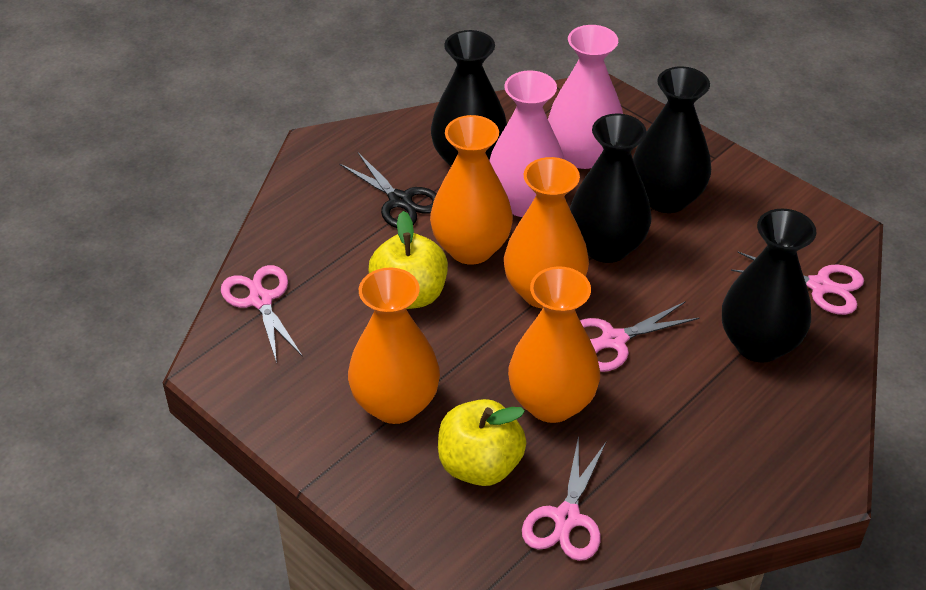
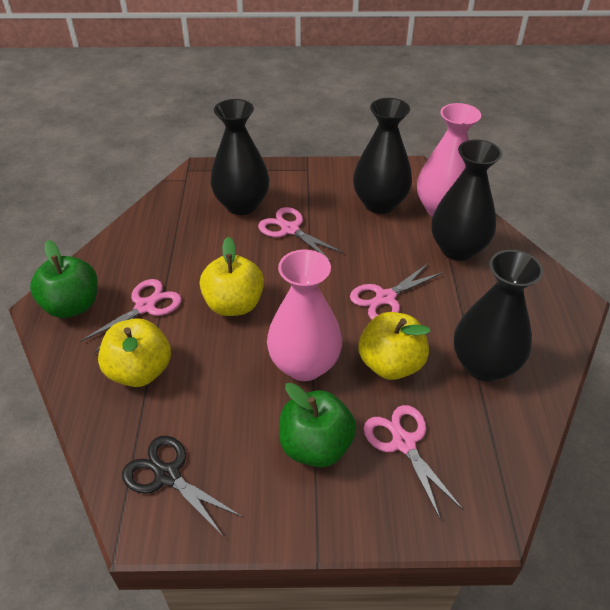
green apple: 0 -> 2
orange vase: 4 -> 0
yellow apple: 2 -> 3

